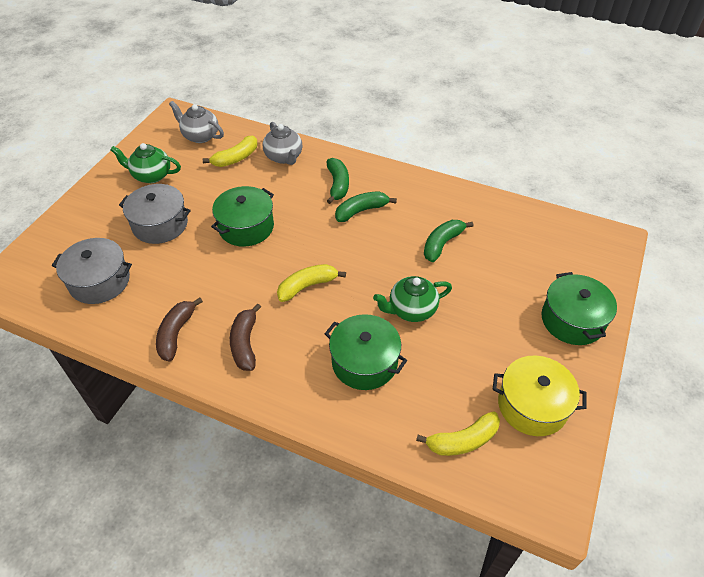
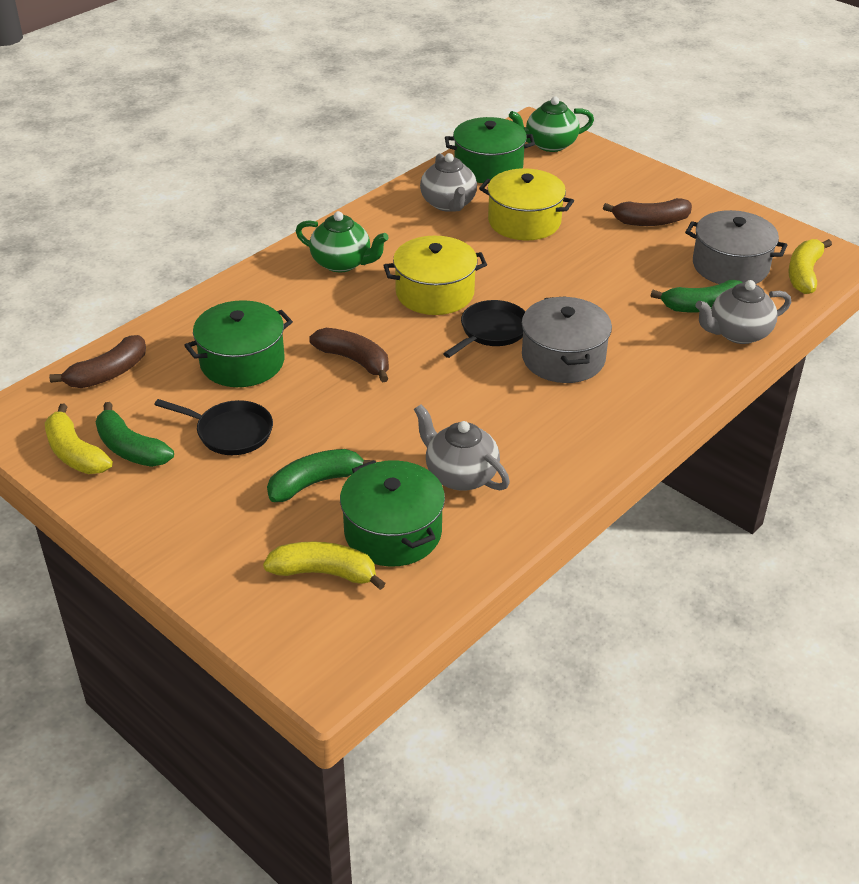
black pan: 0 -> 2
brown banana: 2 -> 3
grey teapot: 2 -> 3
yellow pot: 1 -> 2

